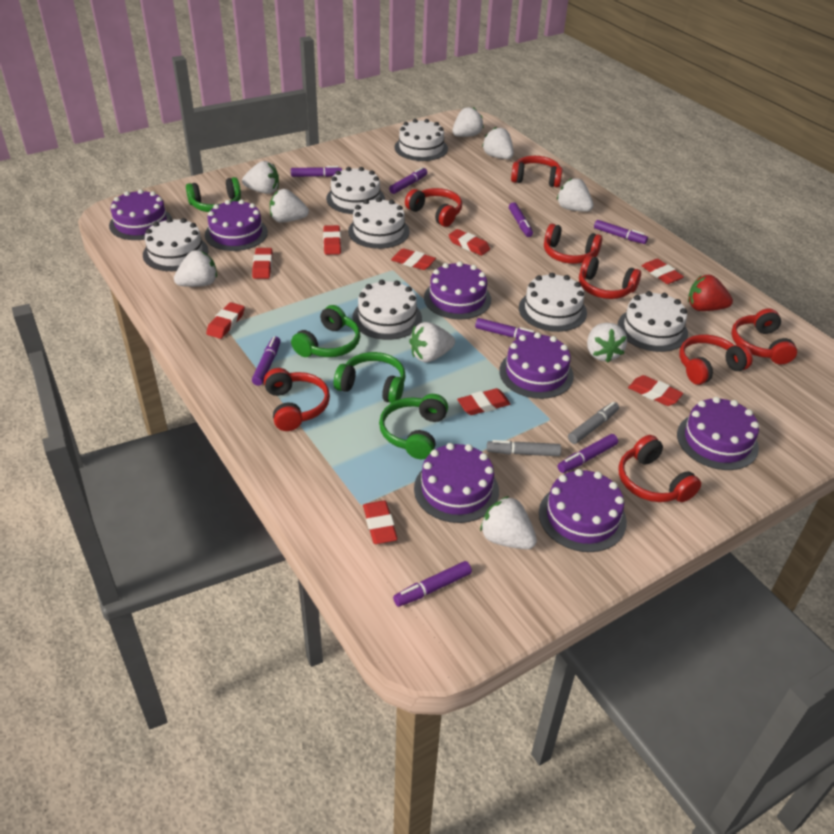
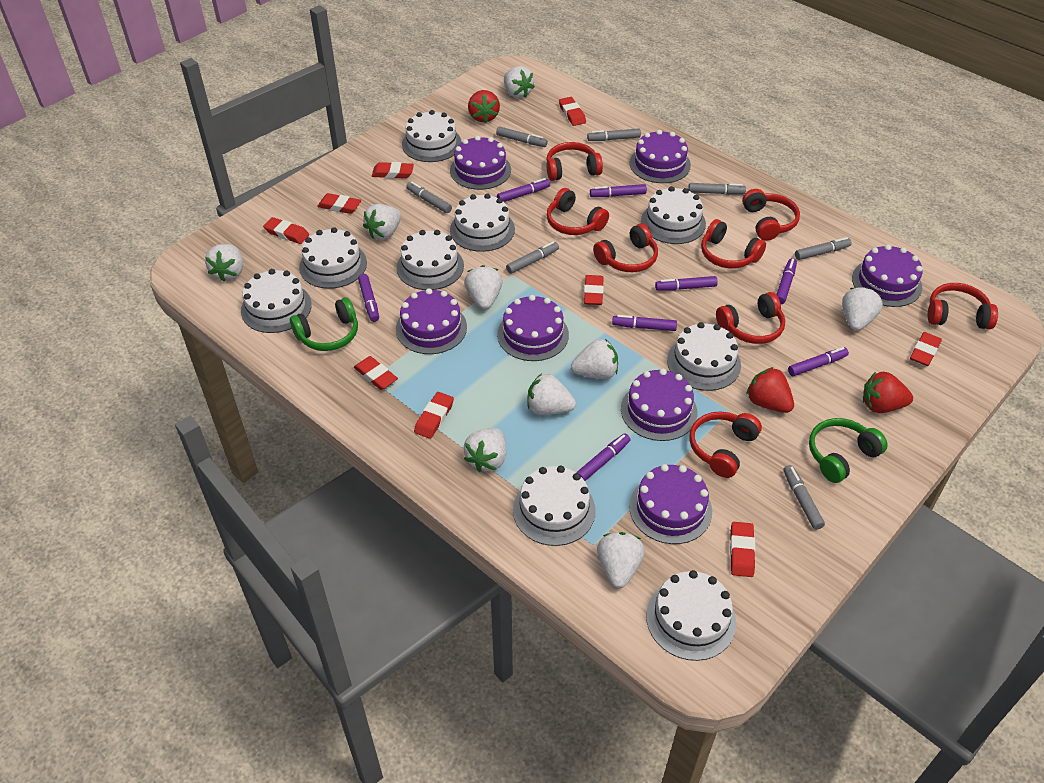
green headphones: 4 -> 2
grey marker: 2 -> 7
red strawberry: 1 -> 3
white cake: 7 -> 9

